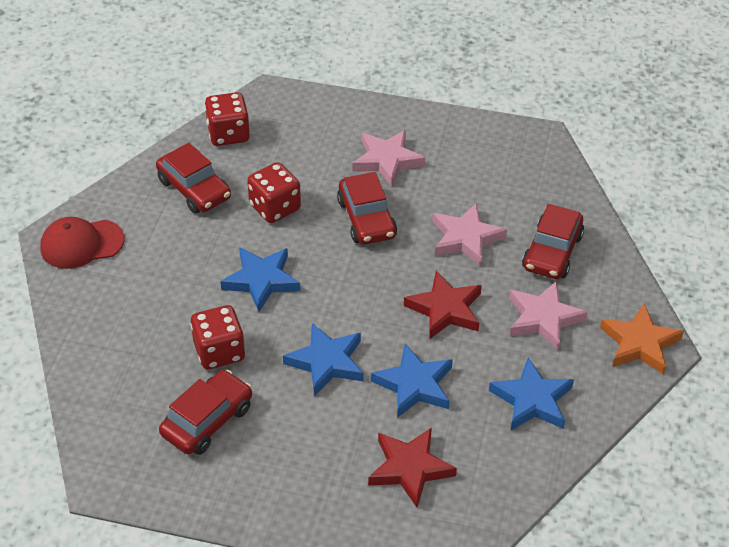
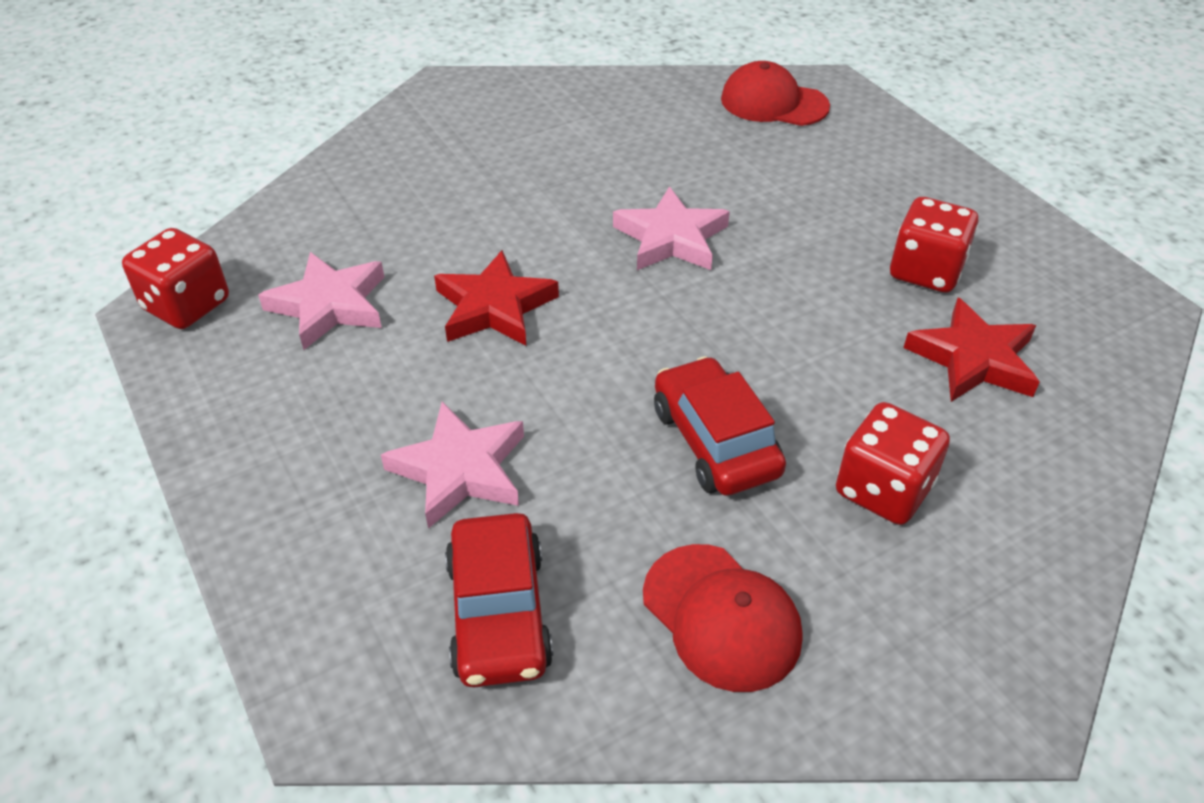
blue star: 4 -> 0
orange star: 1 -> 0
red cap: 1 -> 2
red car: 4 -> 2

